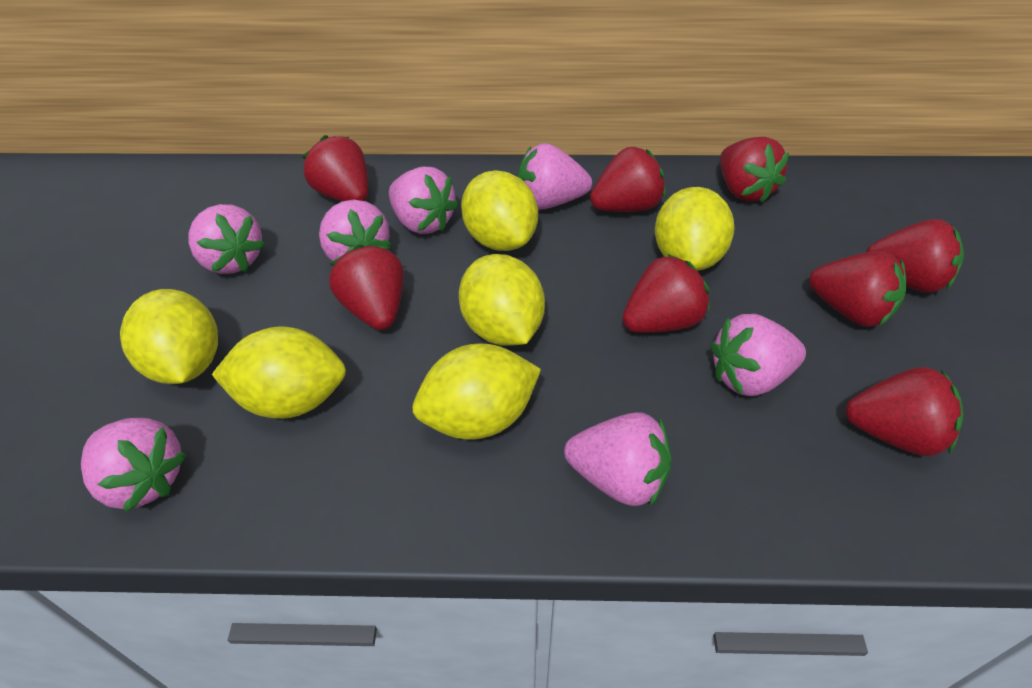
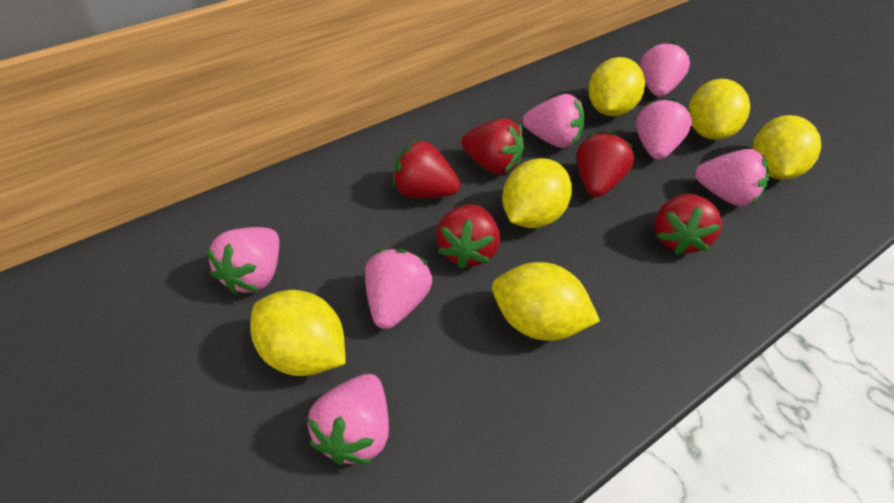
red strawberry: 8 -> 5

